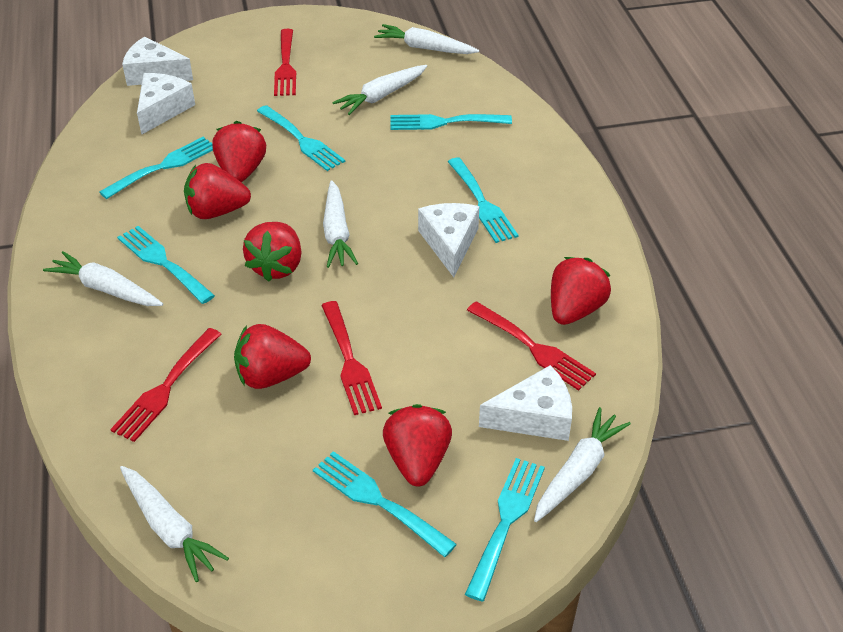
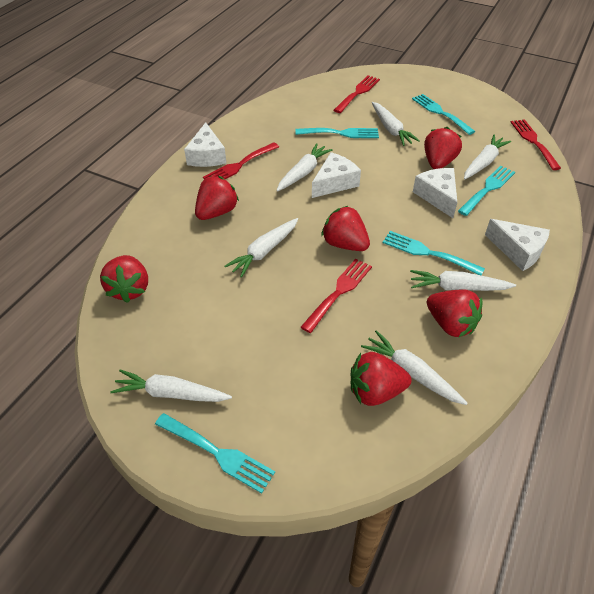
turquoise fork: 7 -> 5
white carrot: 6 -> 7

